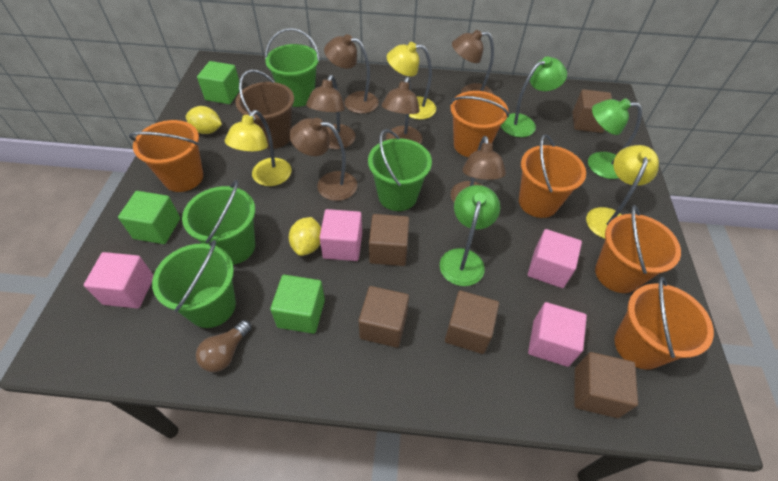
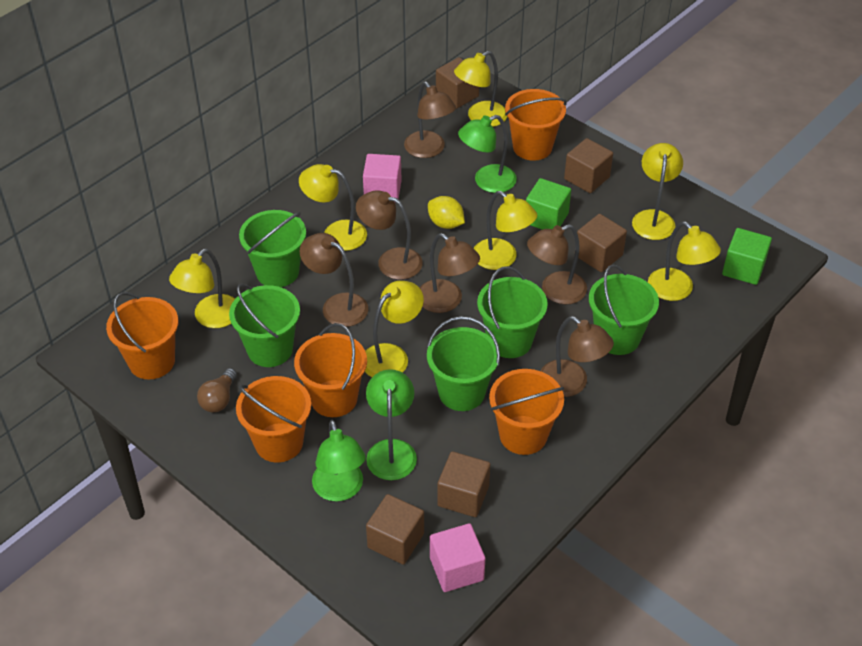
brown bucket: 1 -> 0
green bucket: 4 -> 5
green cube: 3 -> 2
pink cube: 4 -> 2
yellow lamp: 3 -> 7
yellow lemon: 2 -> 1

